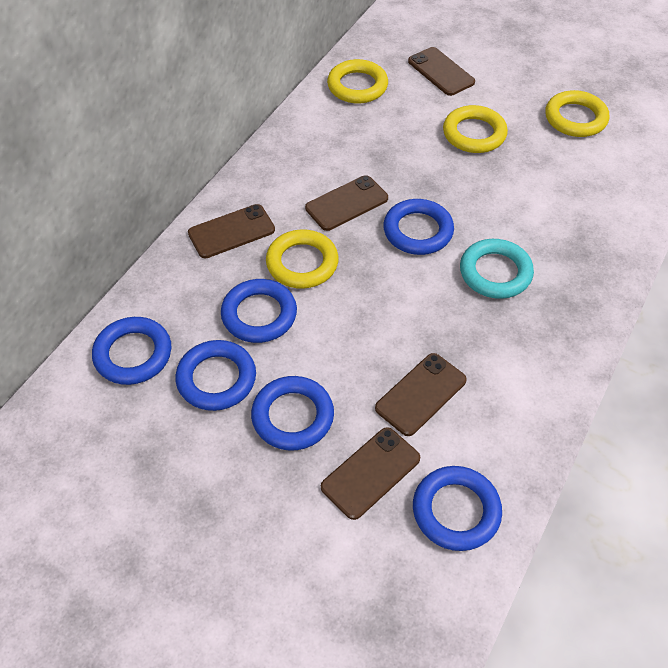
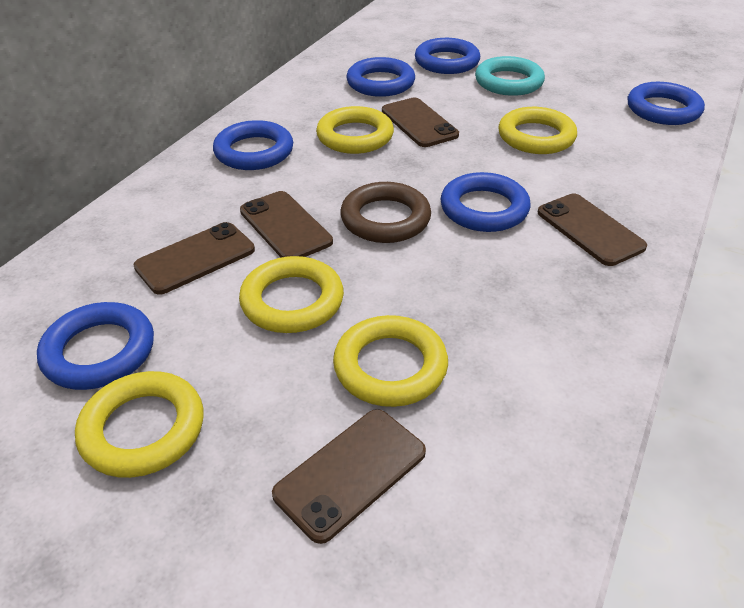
brown ring: 0 -> 1
yellow ring: 4 -> 5

